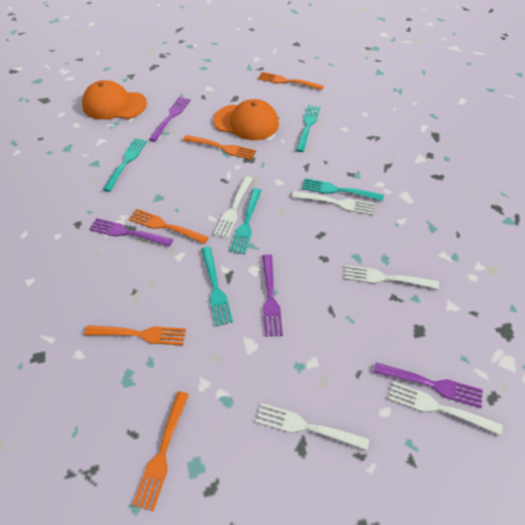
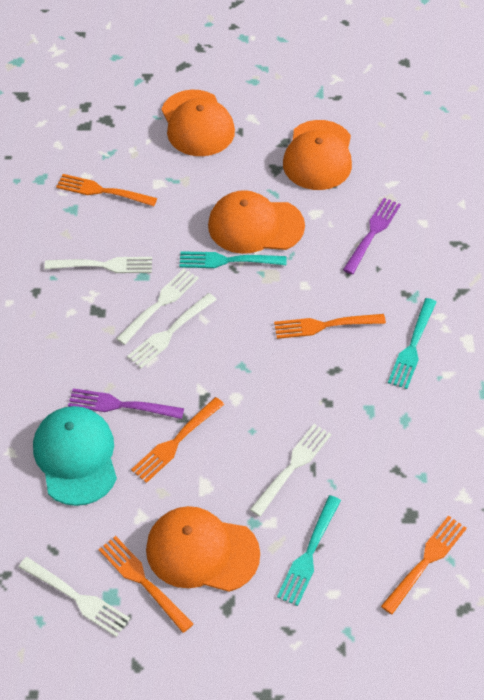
orange cap: 2 -> 4
purple fork: 4 -> 2
turquoise cap: 0 -> 1
turquoise fork: 5 -> 3

